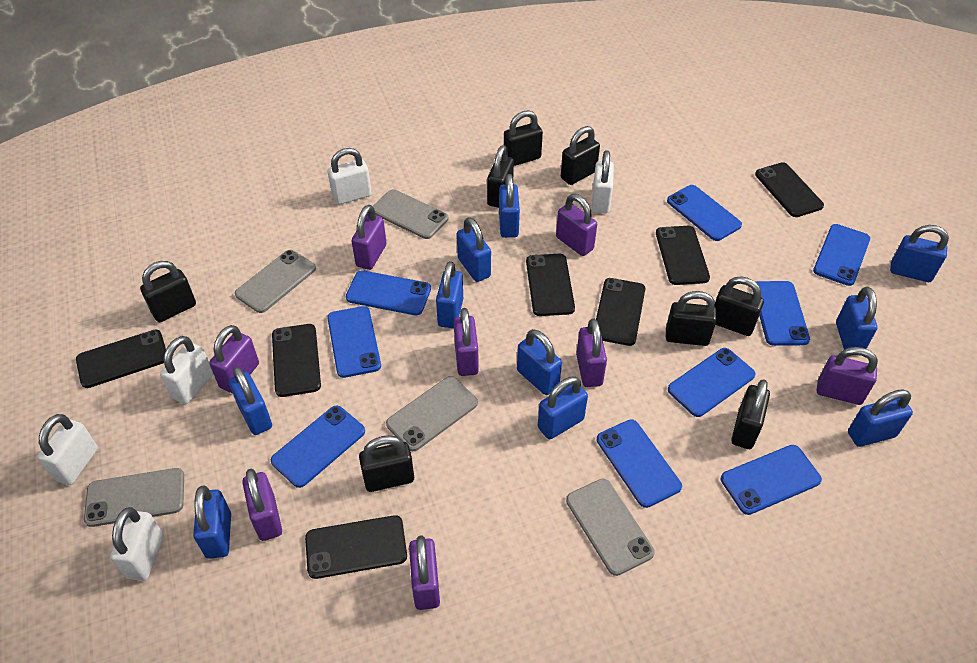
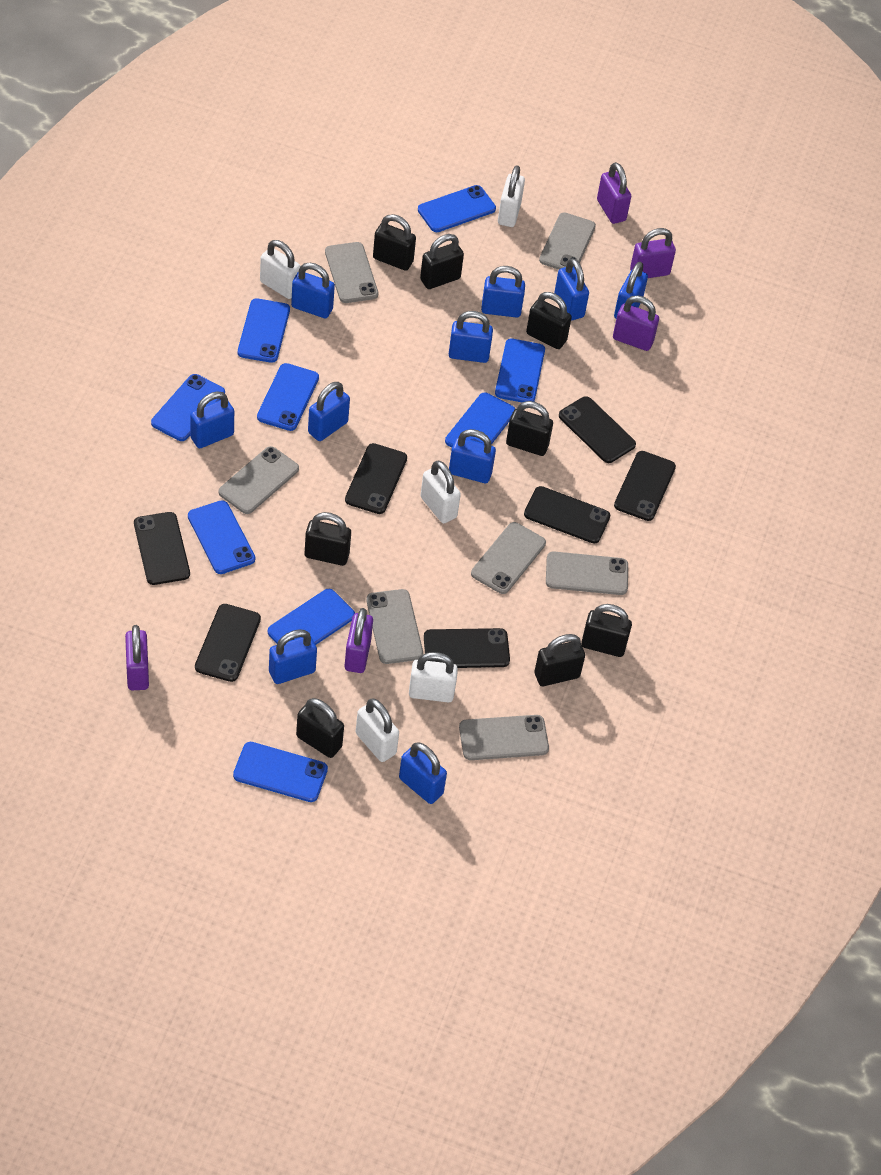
grey phone: 5 -> 7
purple padlock: 8 -> 5

